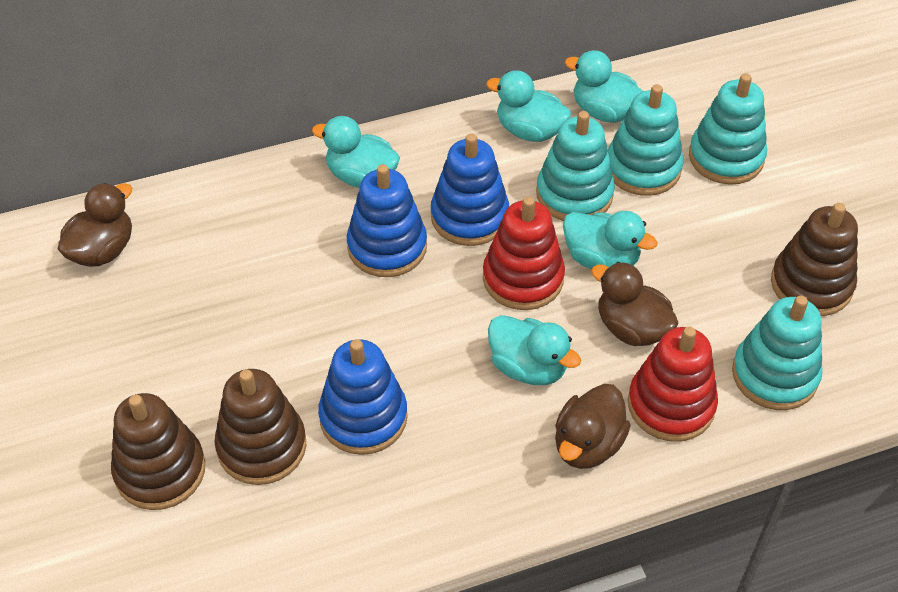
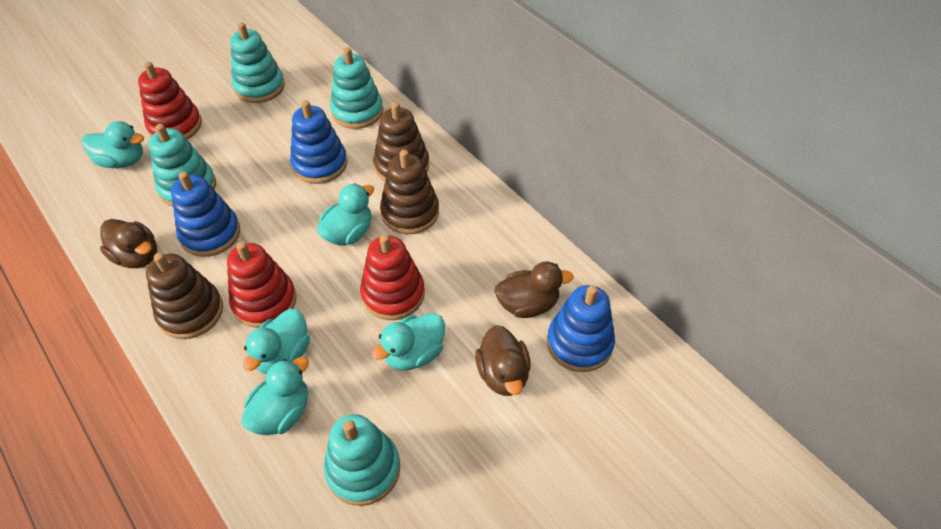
red stacking toy: 2 -> 3

